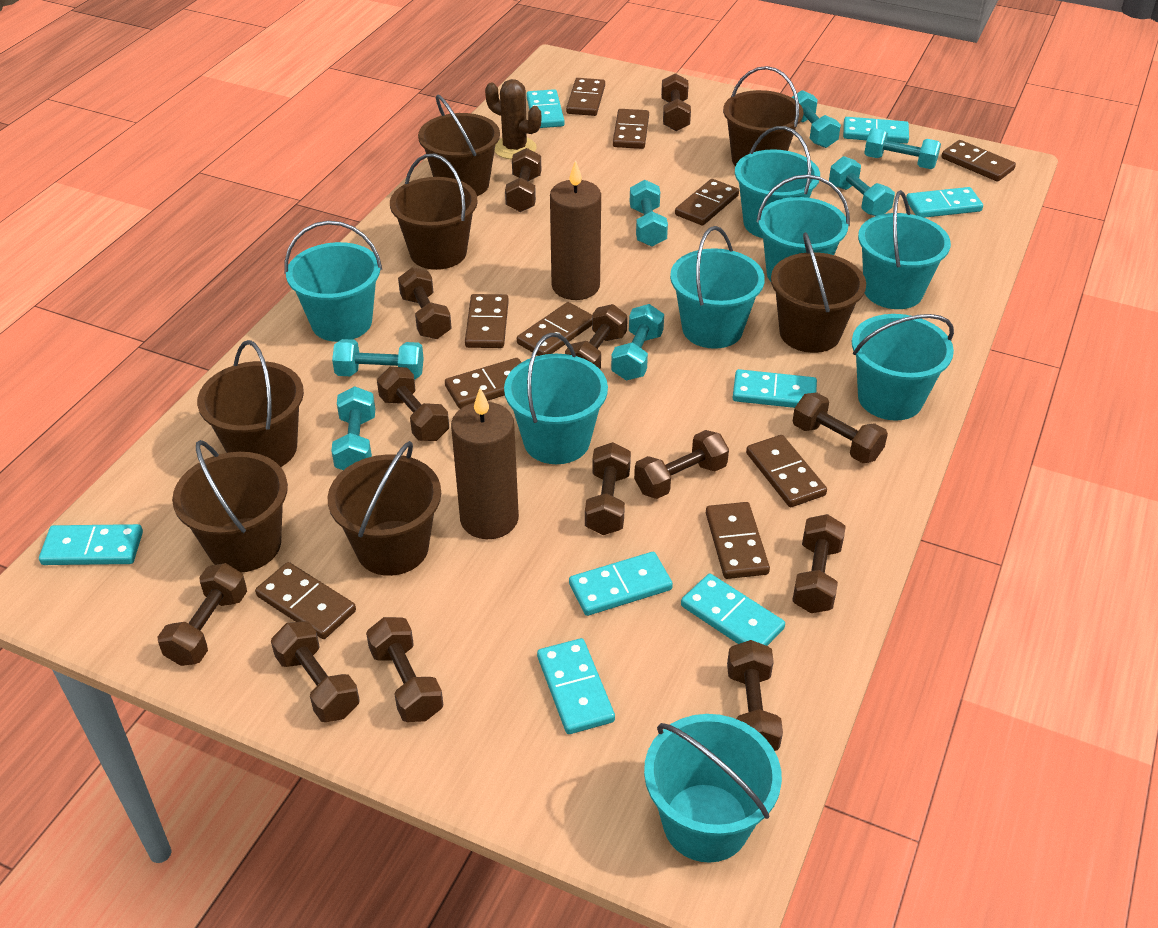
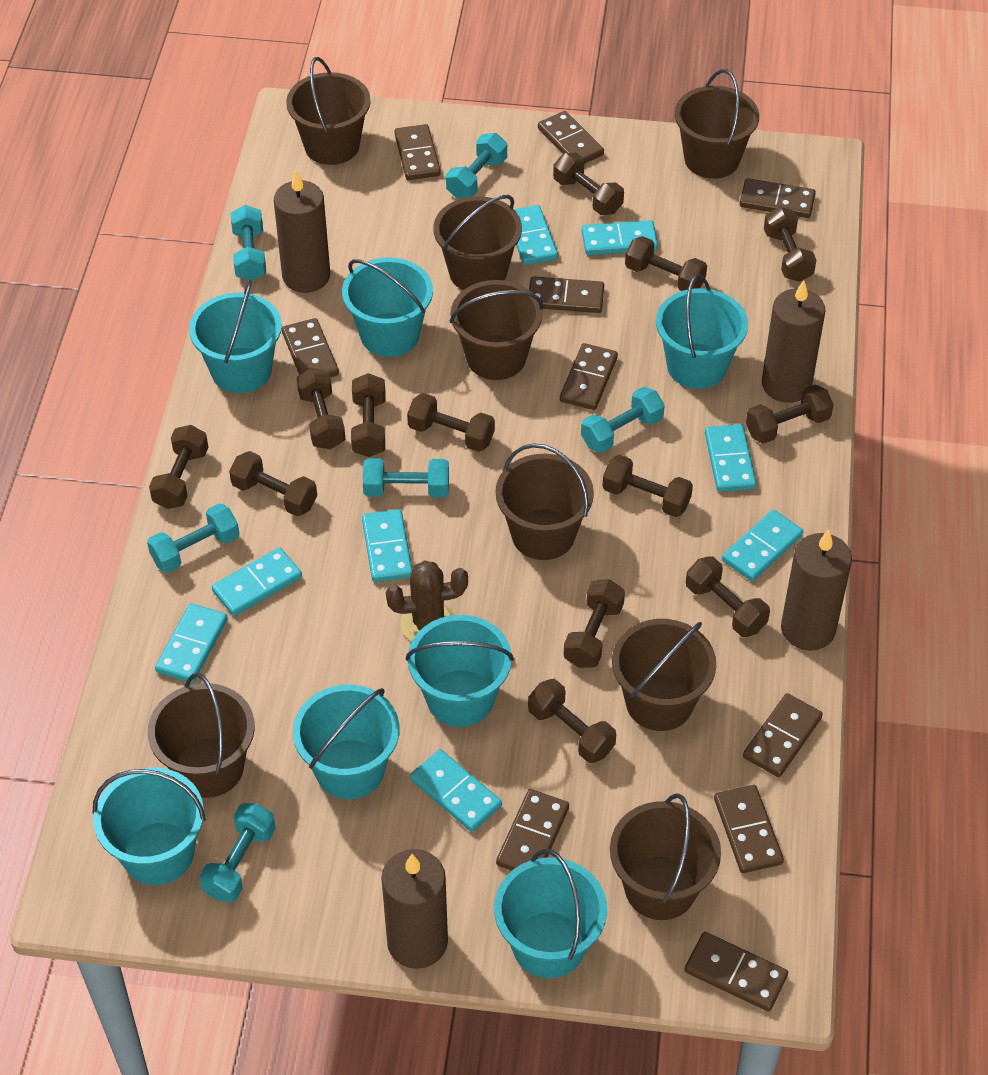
brown bucket: 7 -> 8
brown candle: 2 -> 4
turquoise bucket: 8 -> 7
turquoise dumbbell: 7 -> 6

